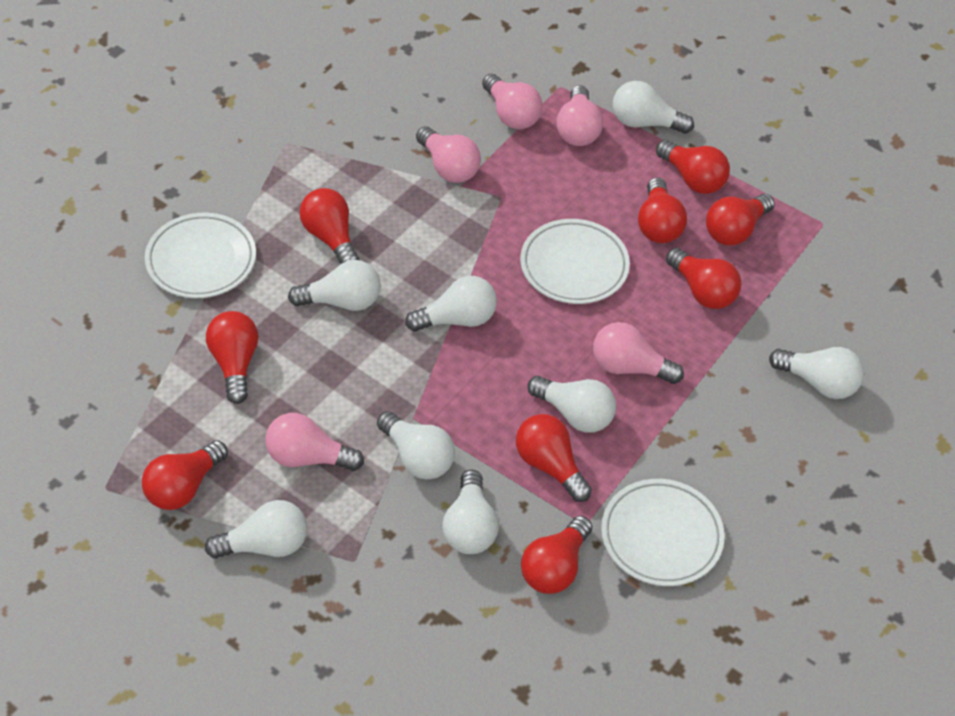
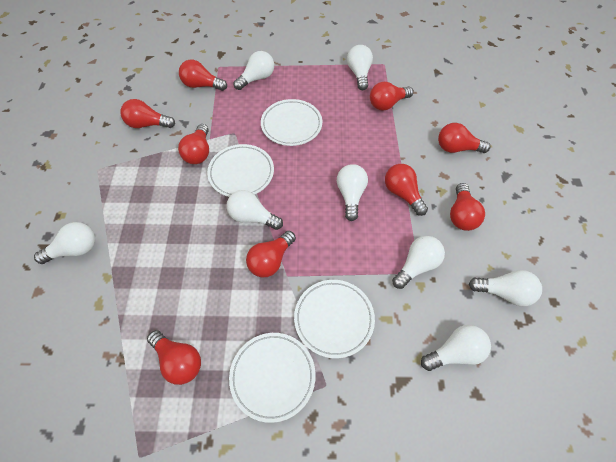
pink light bulb: 5 -> 0
white plate: 3 -> 4

